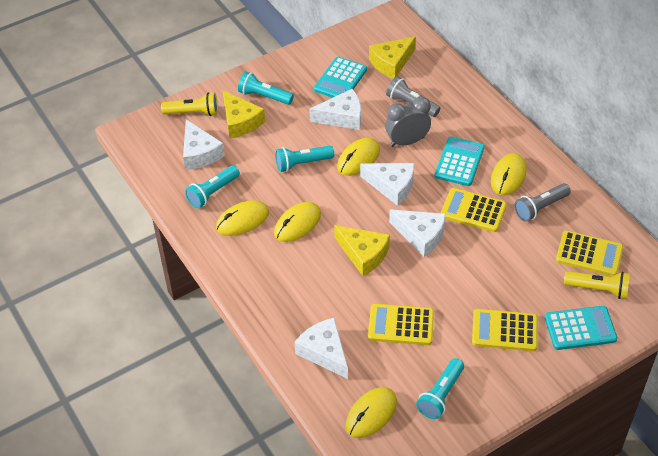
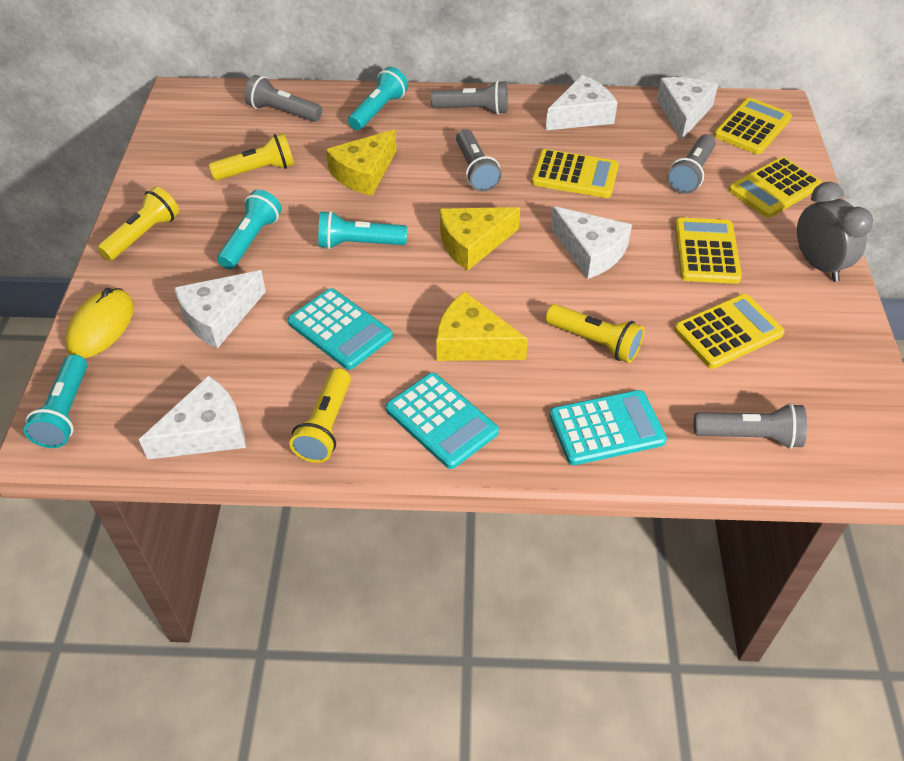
grey flashlight: 2 -> 5
yellow calculator: 4 -> 5
yellow flashlight: 2 -> 4
yellow mouse: 5 -> 1

